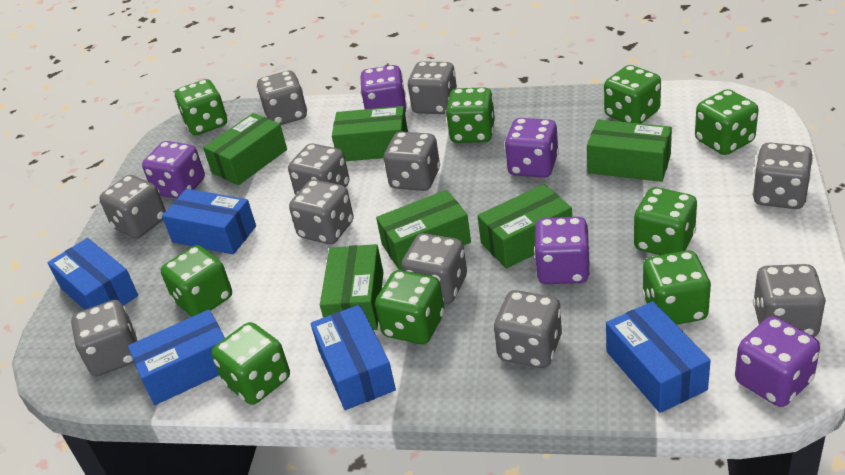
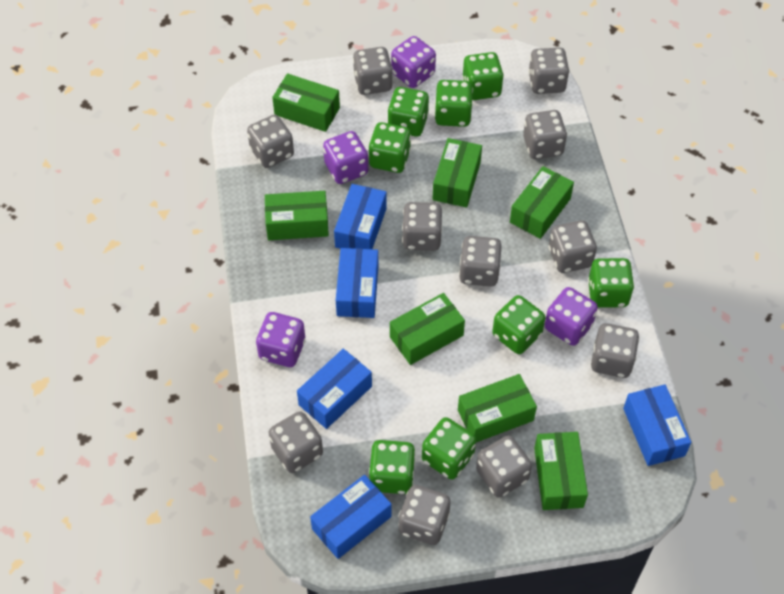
green box: 6 -> 7
green dice: 9 -> 8
purple dice: 5 -> 4

